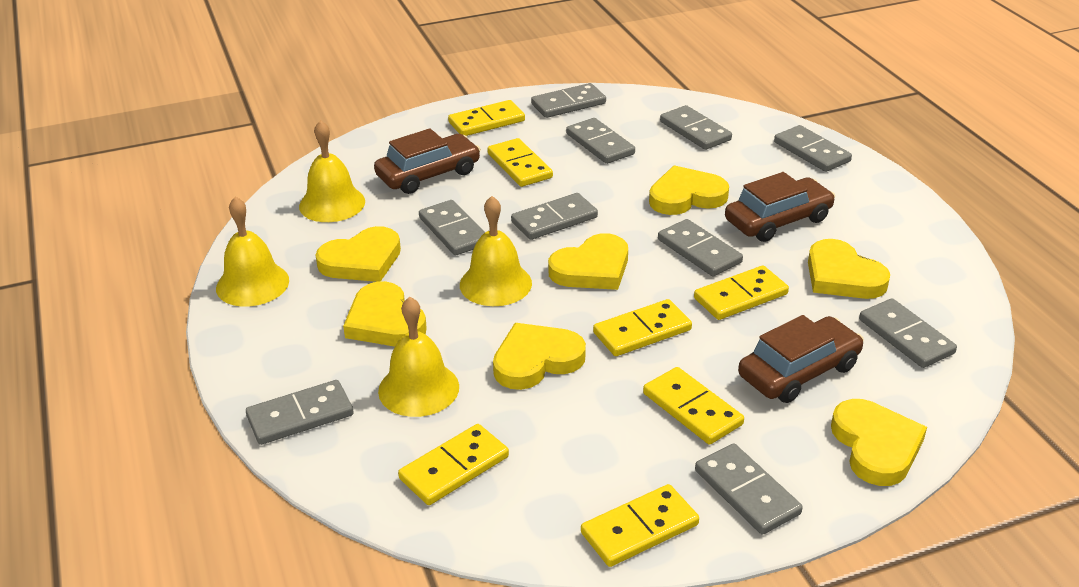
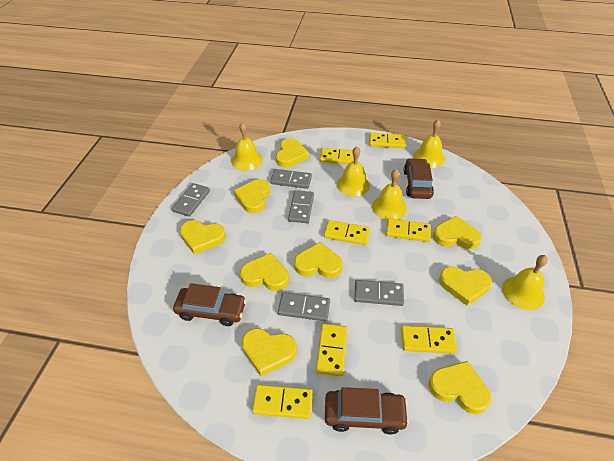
grey domino: 10 -> 5
yellow bell: 4 -> 5
yellow heart: 7 -> 9

